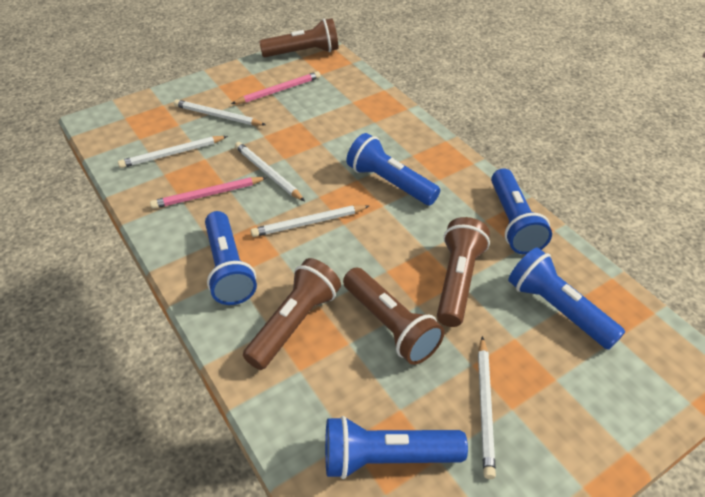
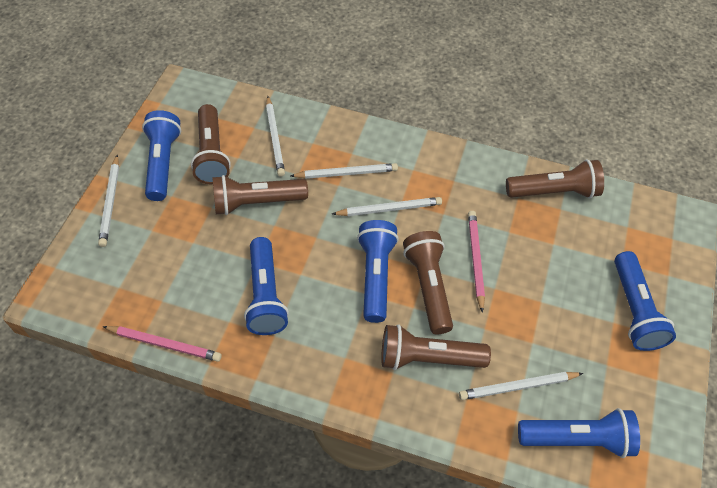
brown flashlight: 4 -> 5

